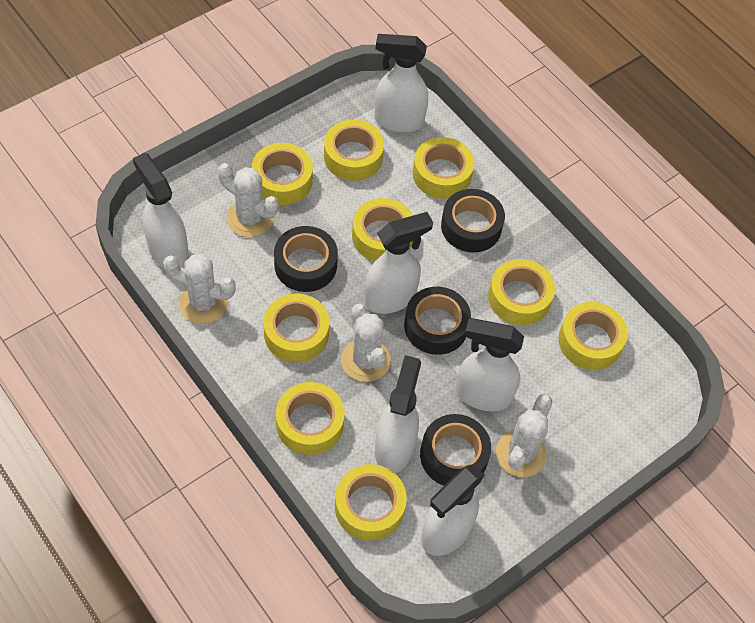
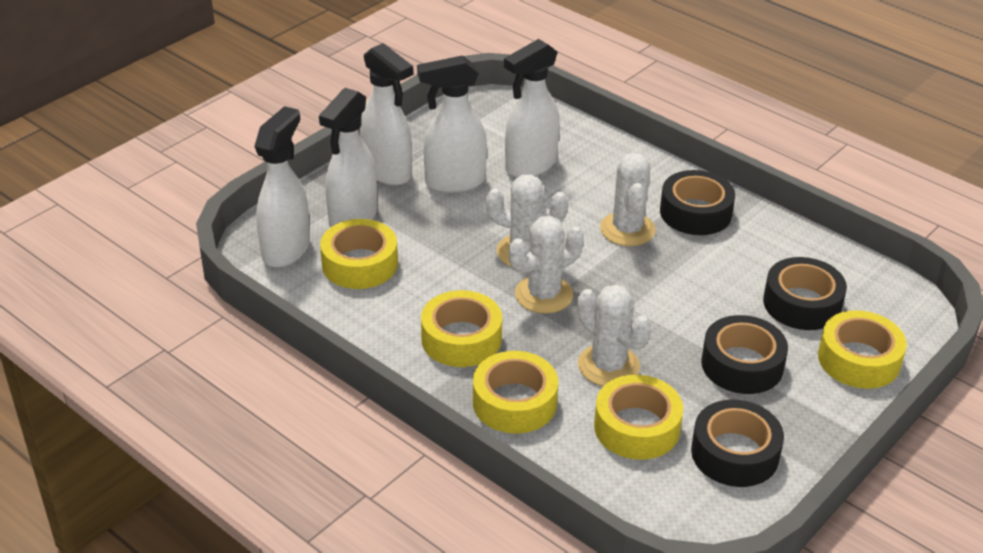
white spray bottle: 6 -> 5
yellow tape: 9 -> 5

